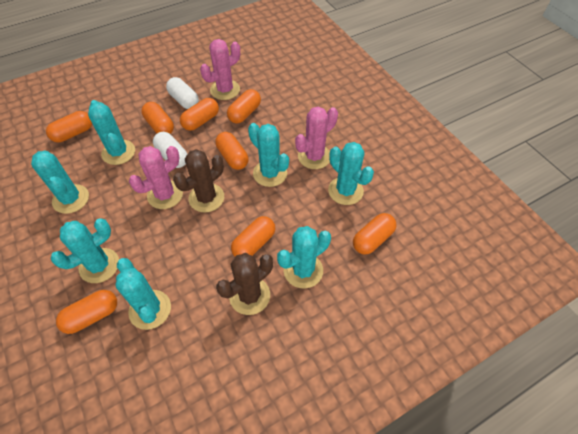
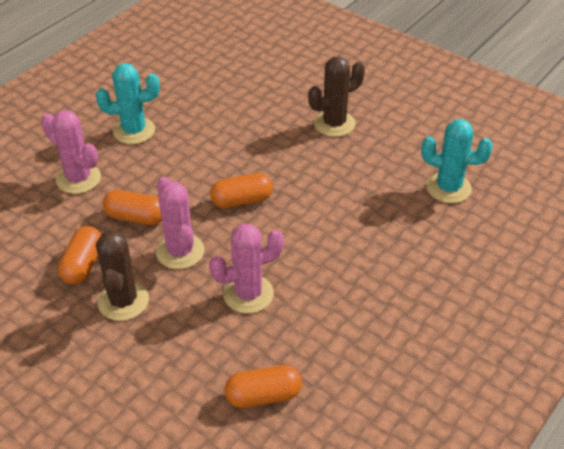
orange capsule: 8 -> 4
turquoise cactus: 7 -> 2
white capsule: 2 -> 0

